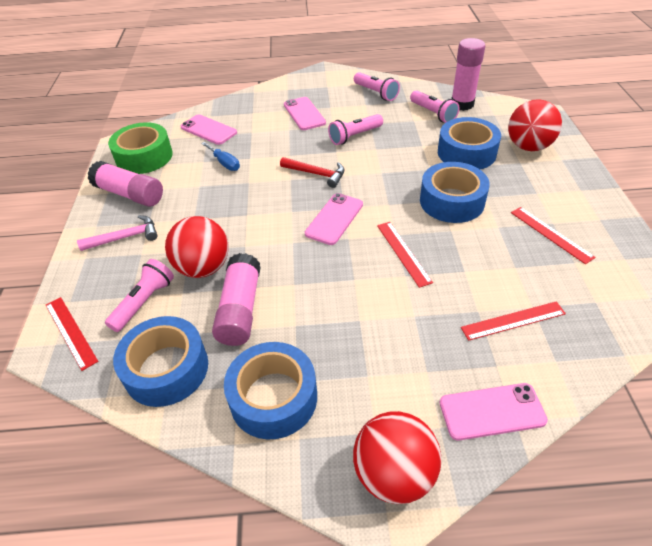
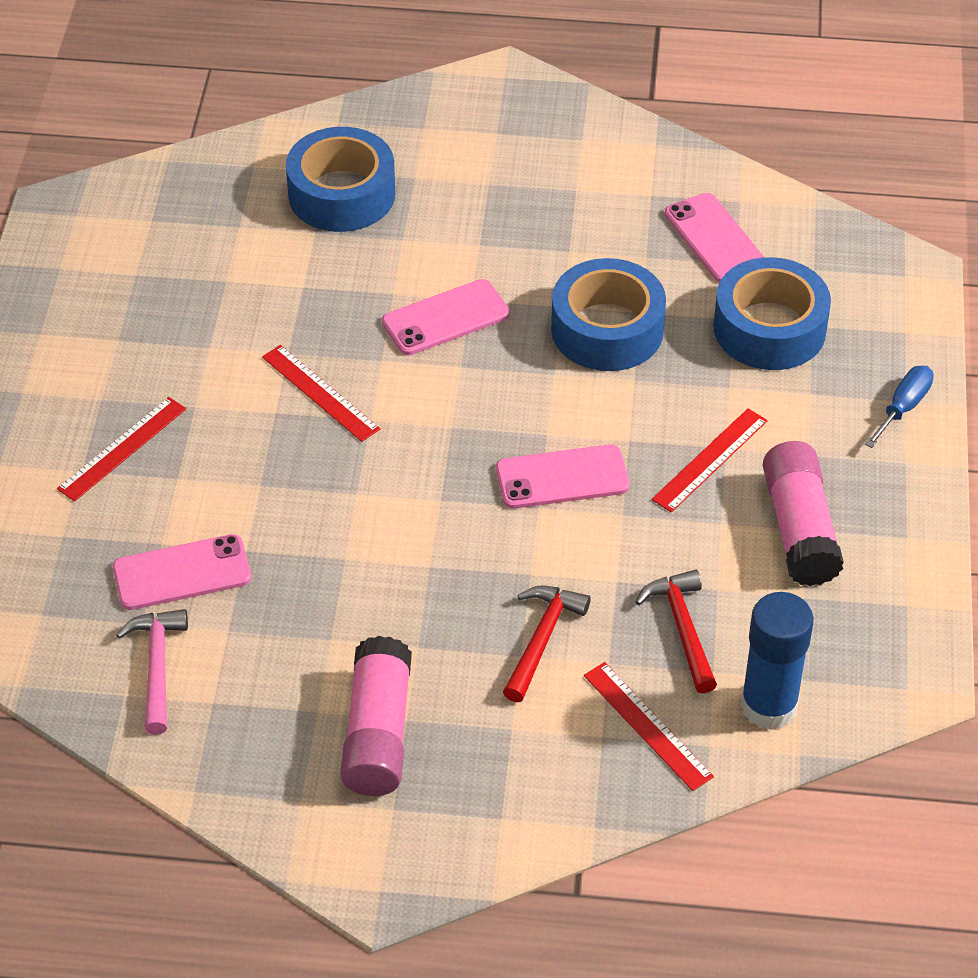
blue glue stick: 0 -> 1
blue tape: 4 -> 3
green tape: 1 -> 0
pink flashlight: 4 -> 0
pink glue stick: 3 -> 2
red ball: 3 -> 0
red hammer: 1 -> 2

